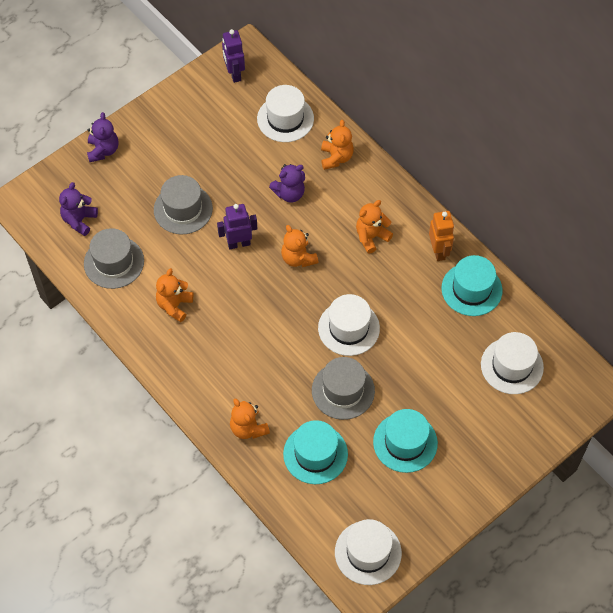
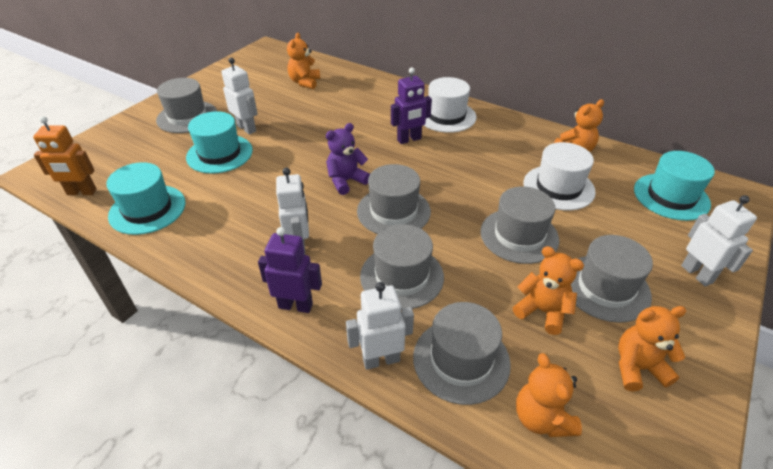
grey hat: 3 -> 6
purple teddy bear: 3 -> 1
white hat: 4 -> 2
white robot: 0 -> 4

